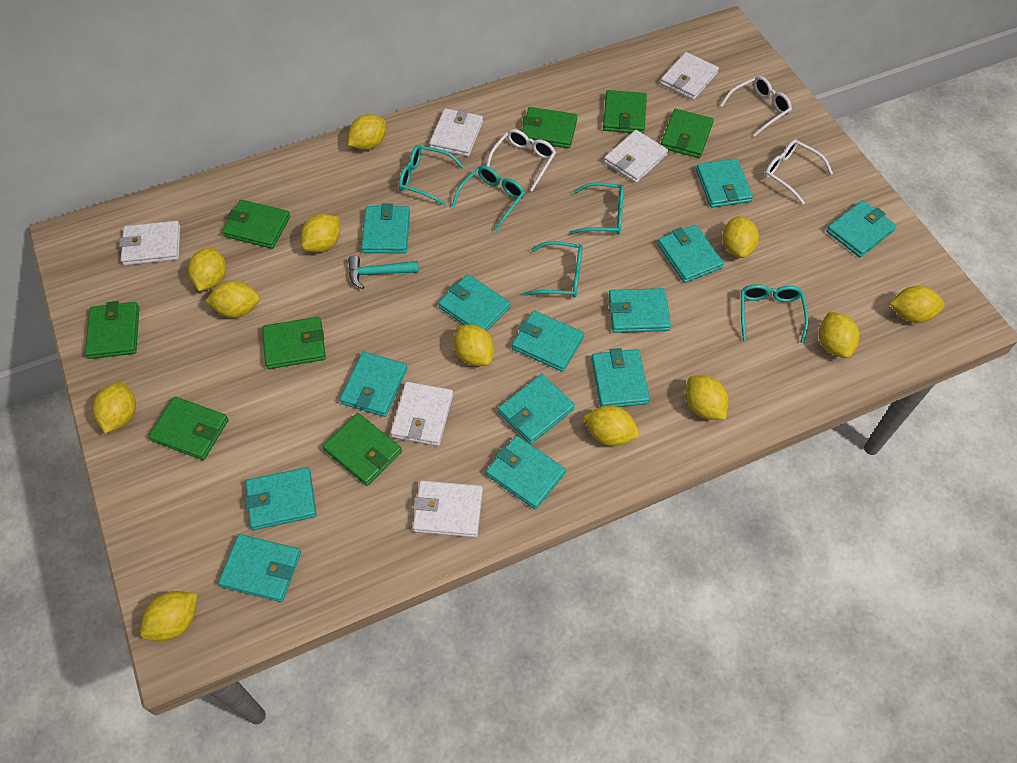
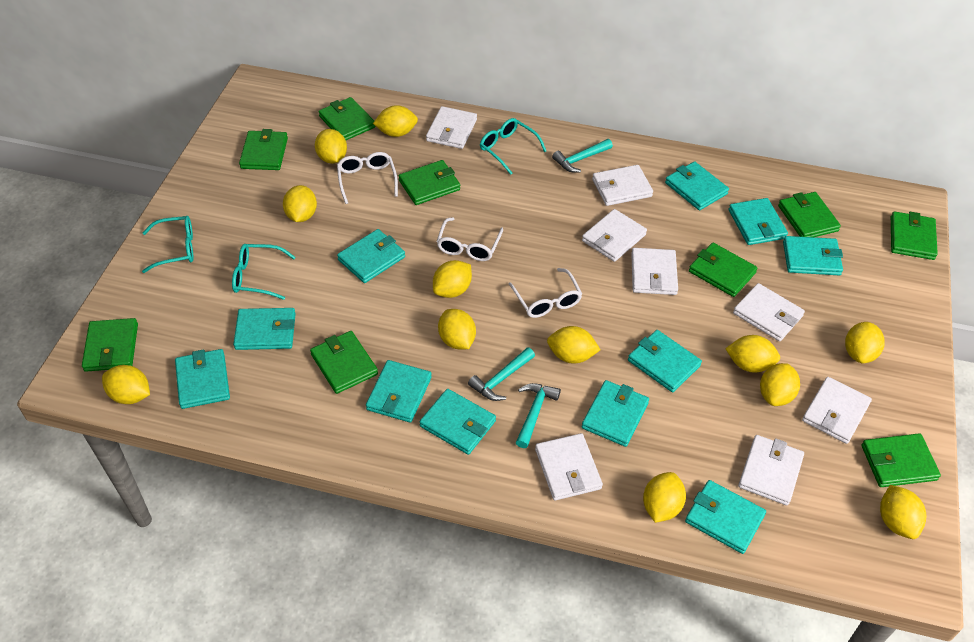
green wallet: 8 -> 9
turquoise glasses: 5 -> 3
turquoise hammer: 1 -> 3
turquoise wallet: 13 -> 11
white wallet: 6 -> 8

